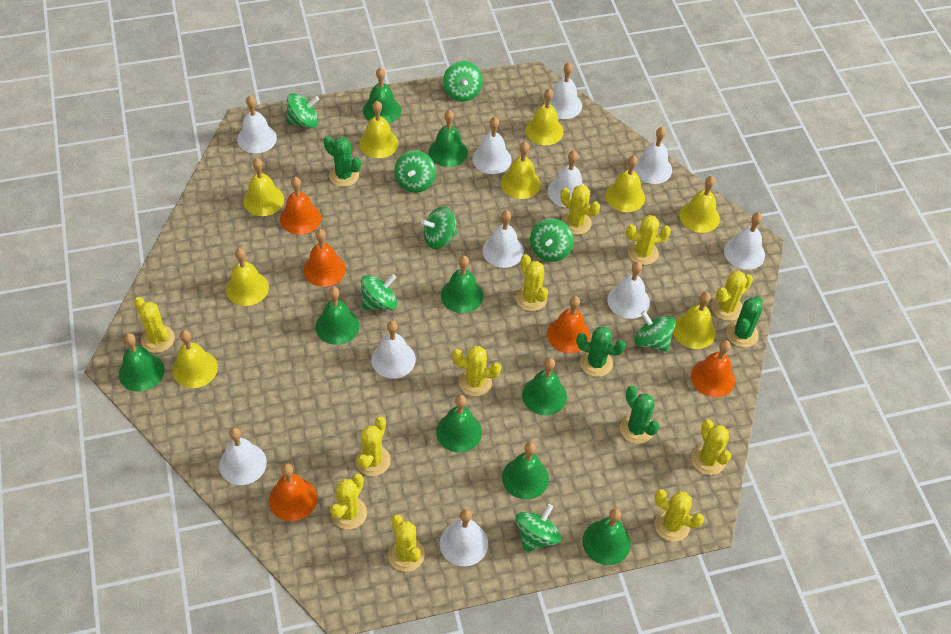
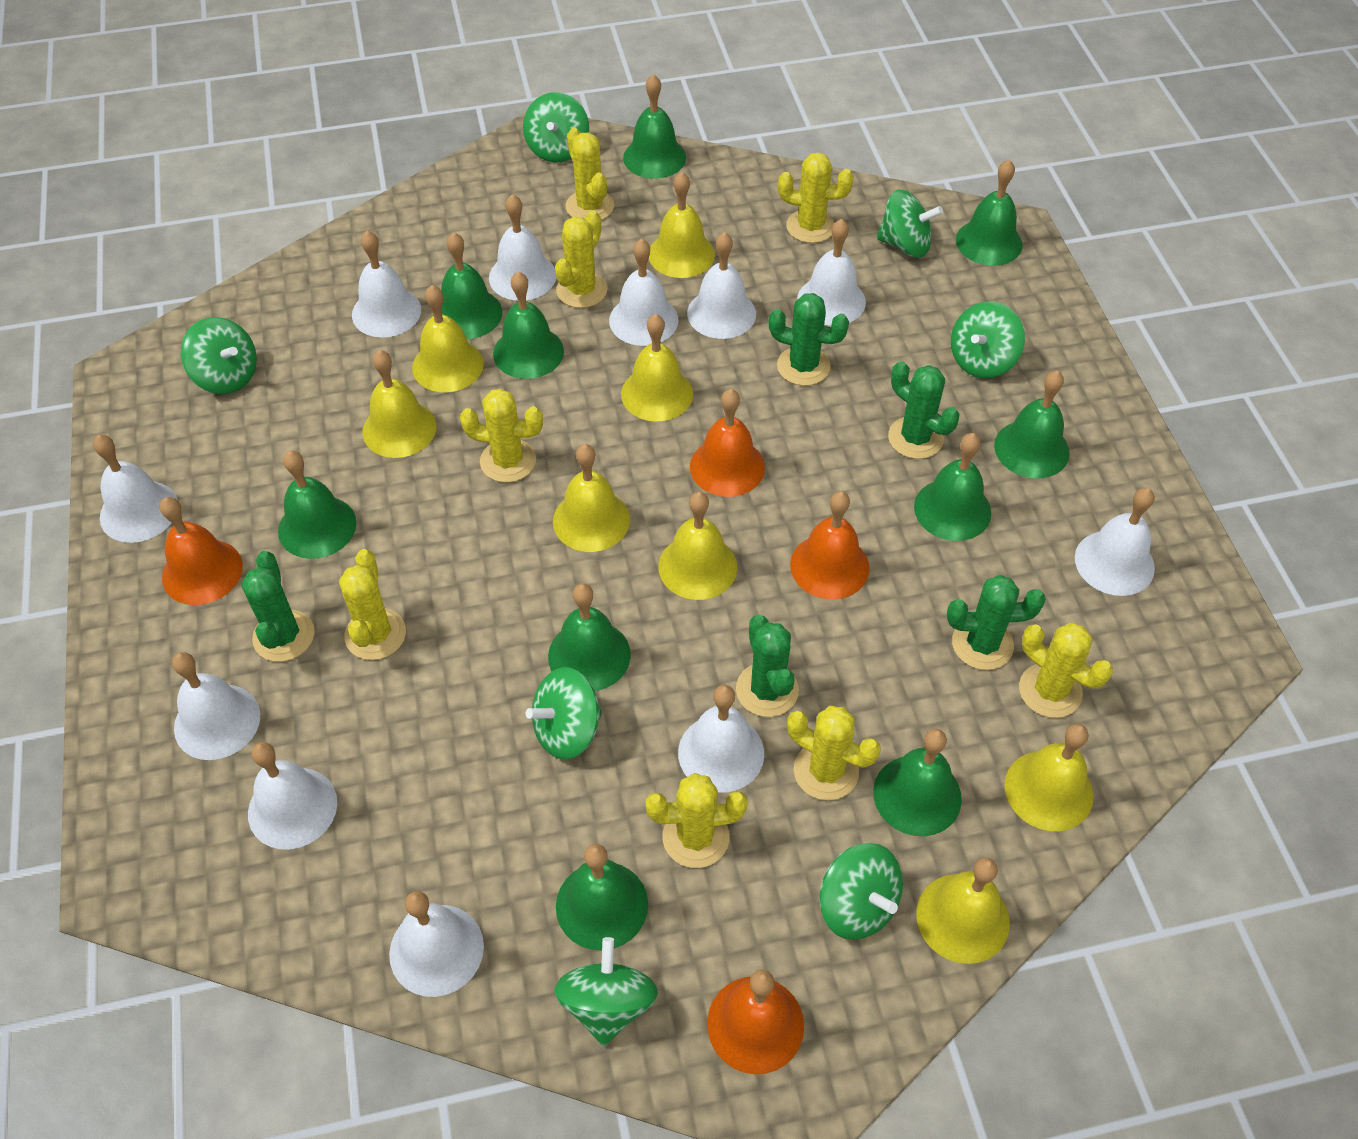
green bell: 9 -> 10
green cactus: 4 -> 5
green spinning top: 8 -> 7
orange bell: 5 -> 4
yellow bell: 9 -> 8
yellow cactus: 11 -> 8

